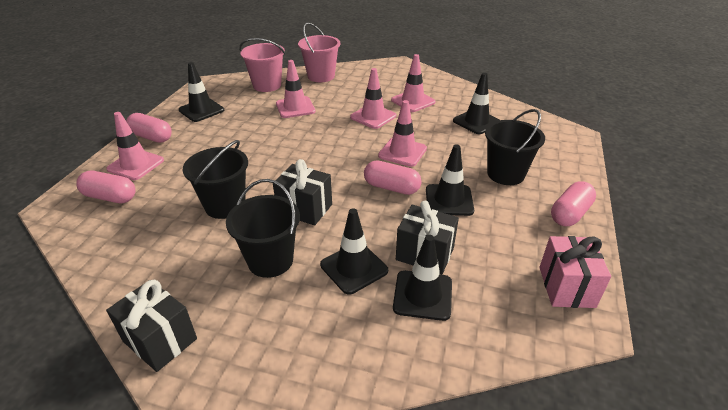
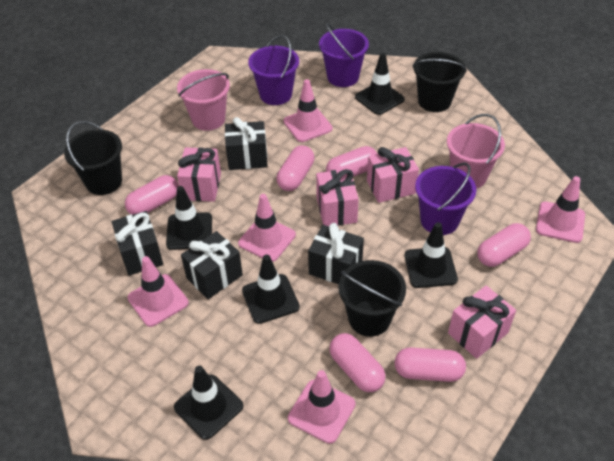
black gift: 3 -> 4
pink capsule: 4 -> 6
pink gift: 1 -> 4
purple bucket: 0 -> 3

